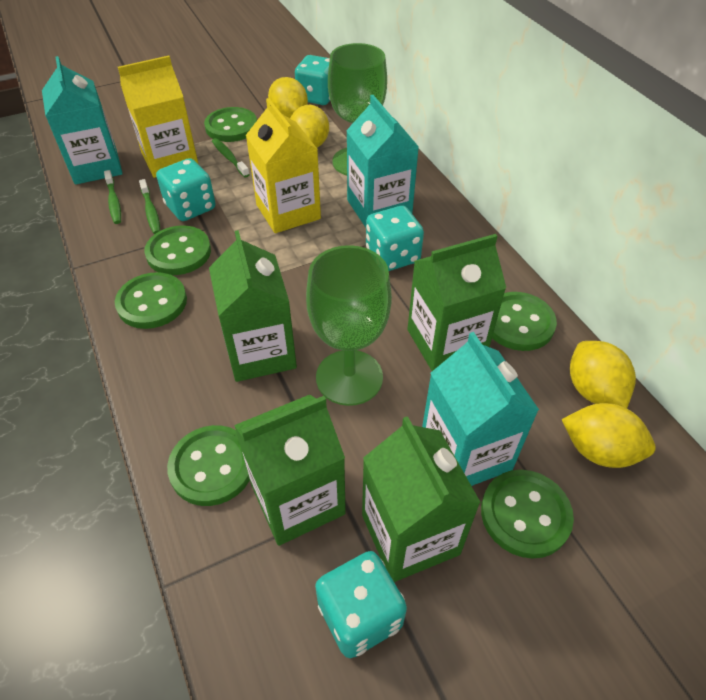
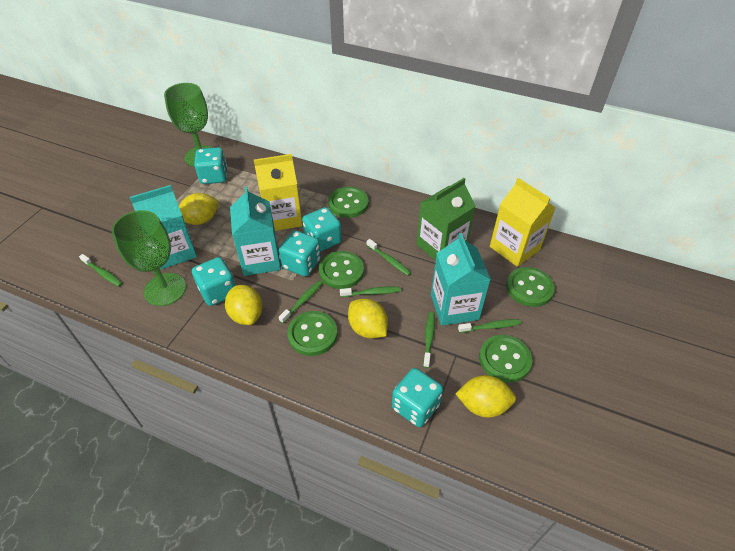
green button: 6 -> 5
green carton: 4 -> 1
green toothbrush: 3 -> 6
turquoise dice: 4 -> 5

